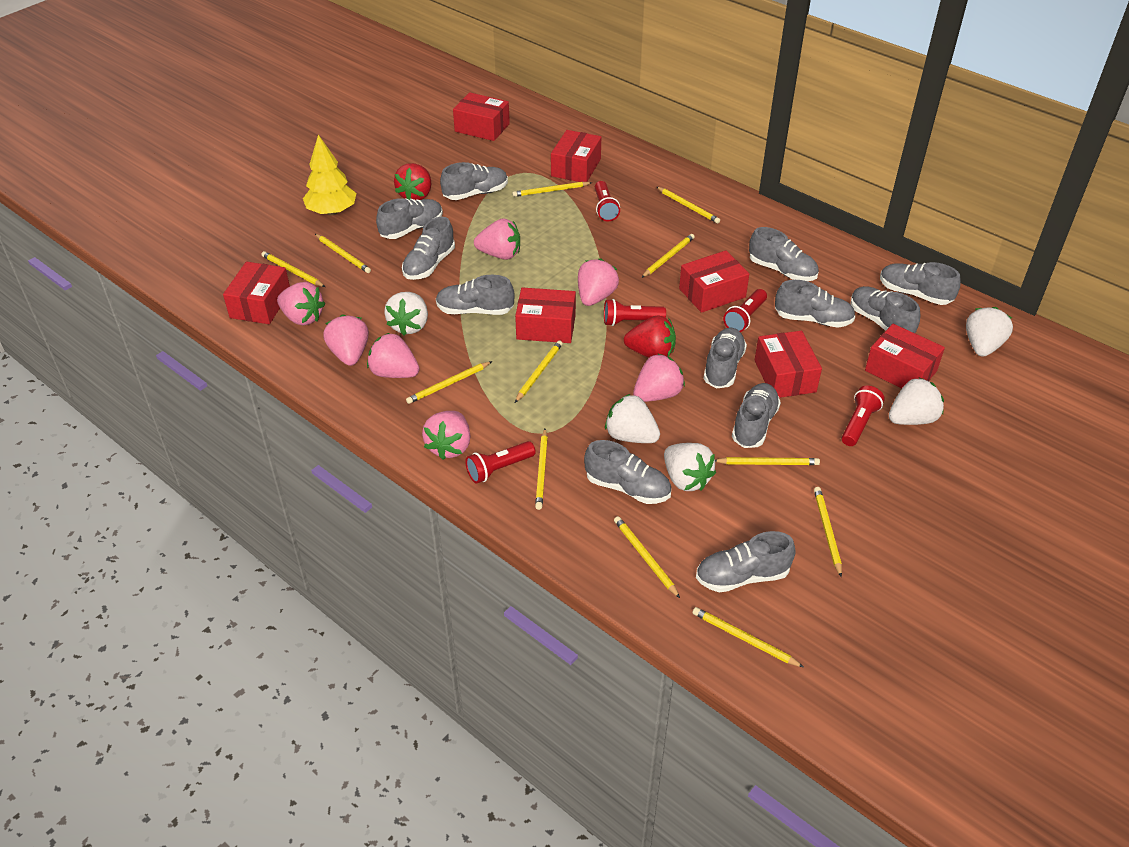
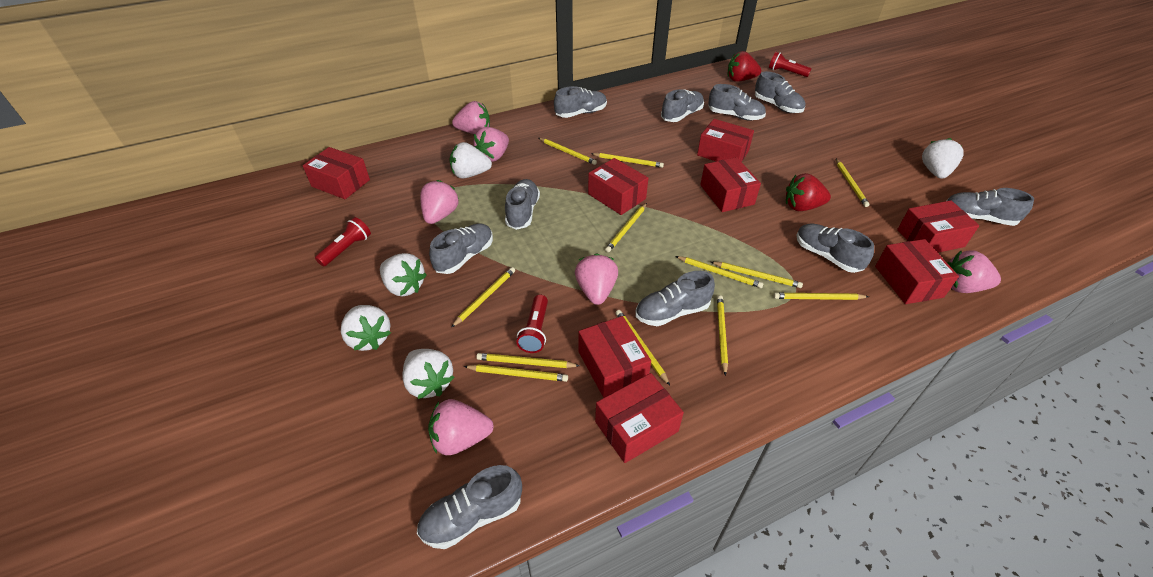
grey shoe: 12 -> 10
pink strawberry: 7 -> 6
red box: 7 -> 8
red flashlight: 5 -> 3
yellow tree: 1 -> 0

